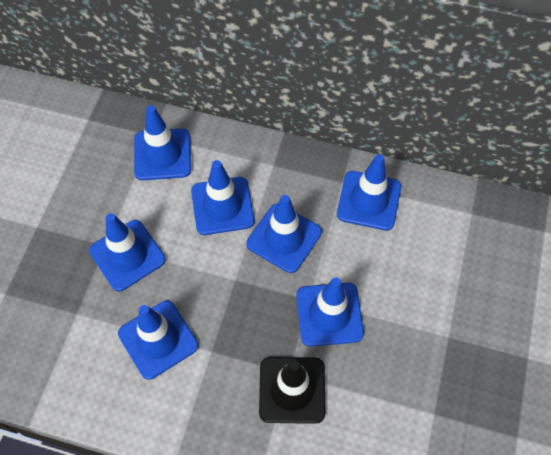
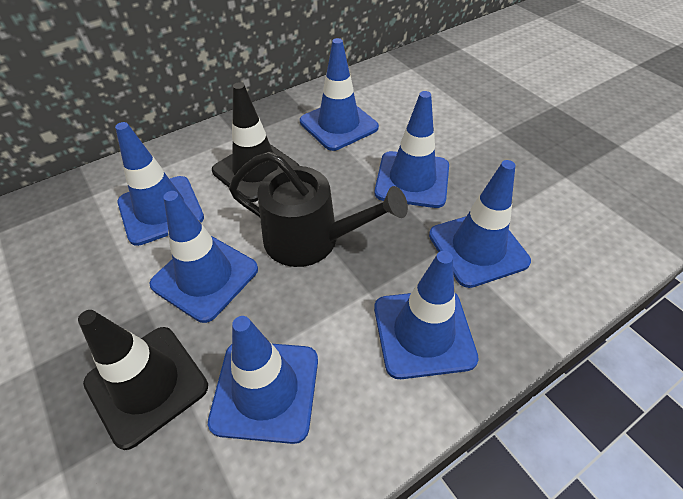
black traffic cone: 1 -> 2
black watering can: 0 -> 1

